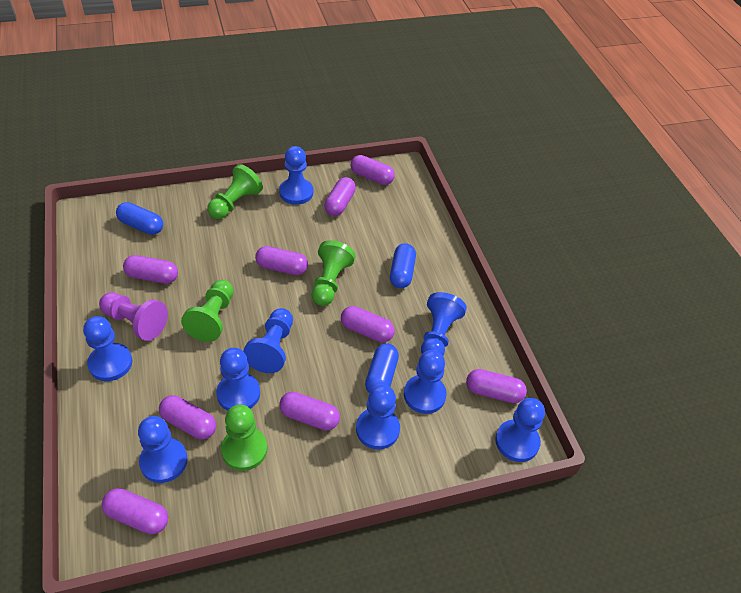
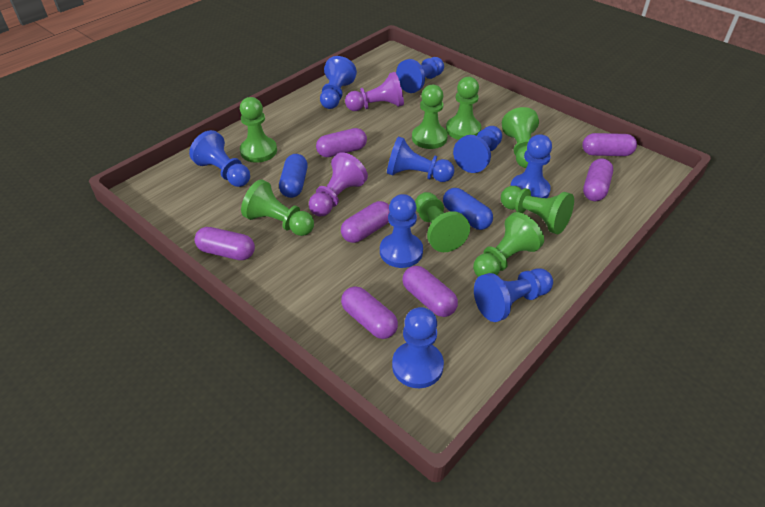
blue capsule: 3 -> 2
green pawn: 4 -> 8
purple capsule: 9 -> 7
purple pawn: 1 -> 2

